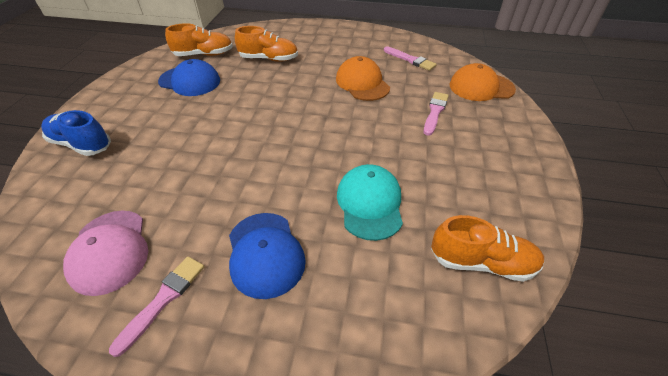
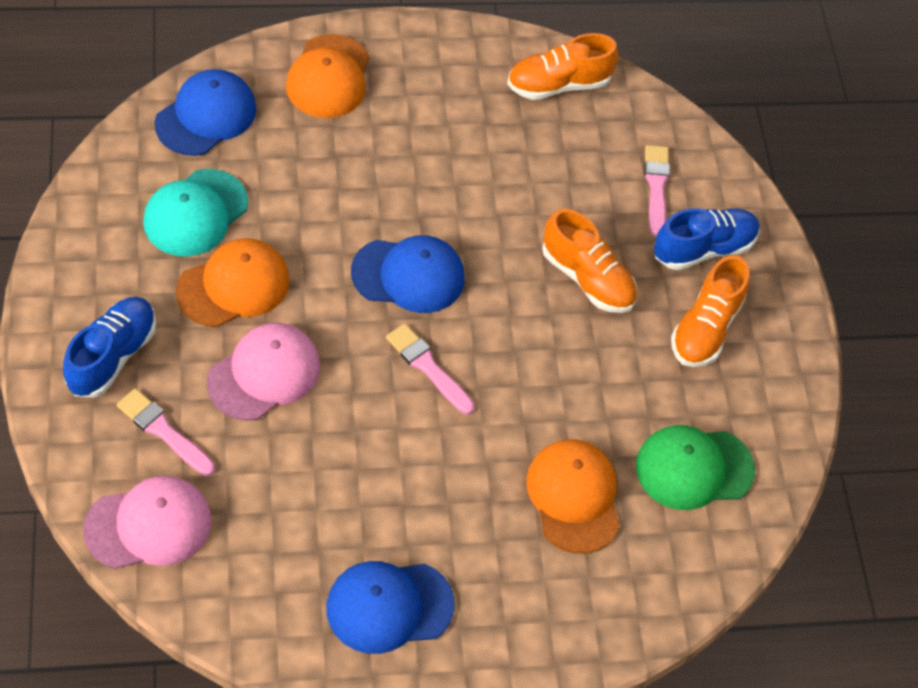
blue cap: 2 -> 3
blue shoe: 1 -> 2
green cap: 0 -> 1
orange cap: 2 -> 3
pink cap: 1 -> 2

